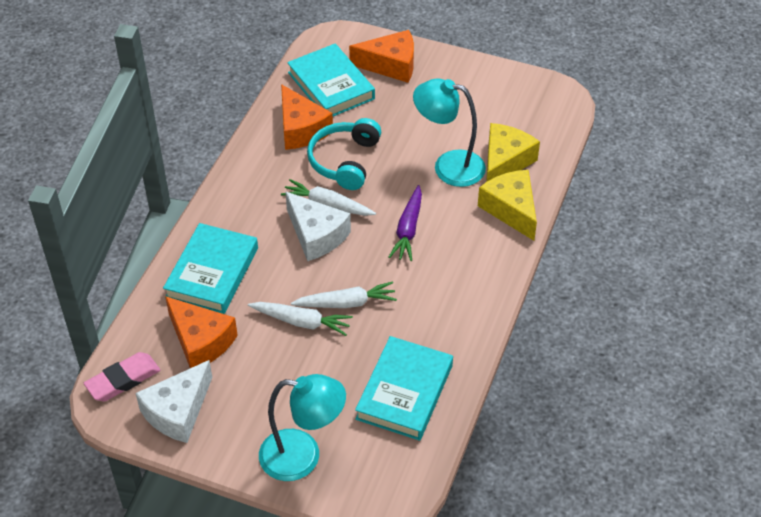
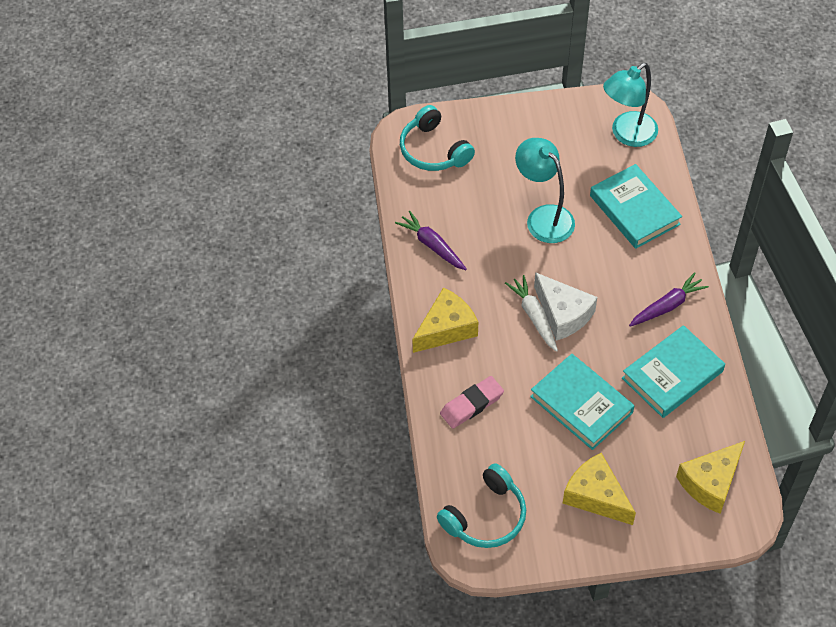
orange cheese: 3 -> 0
purple carrot: 1 -> 2
turquoise headphones: 1 -> 2
white carrot: 3 -> 1
white cheese: 2 -> 1
yellow cheese: 2 -> 3

